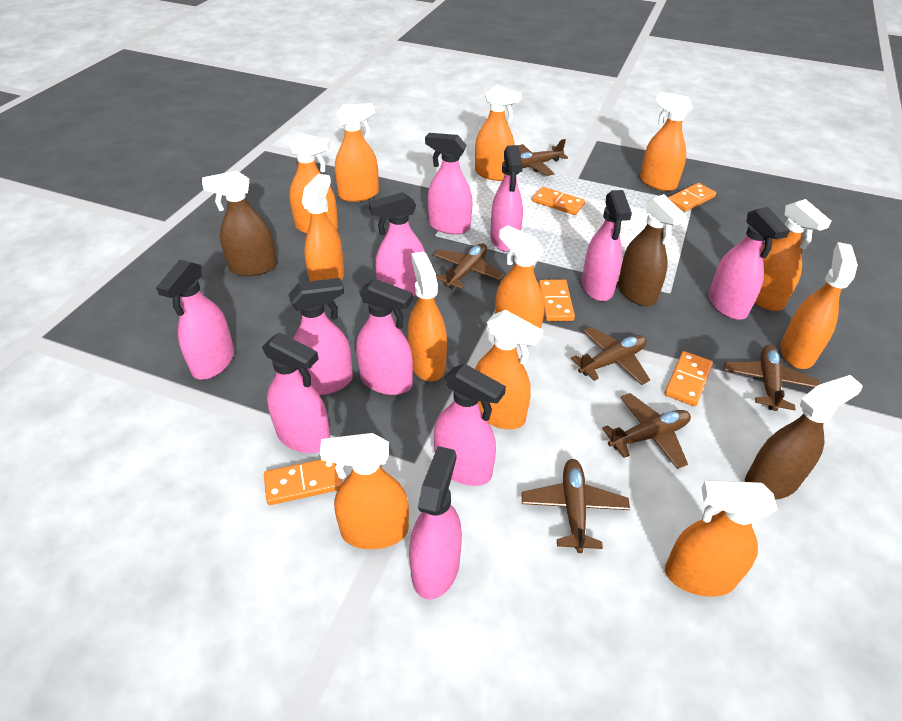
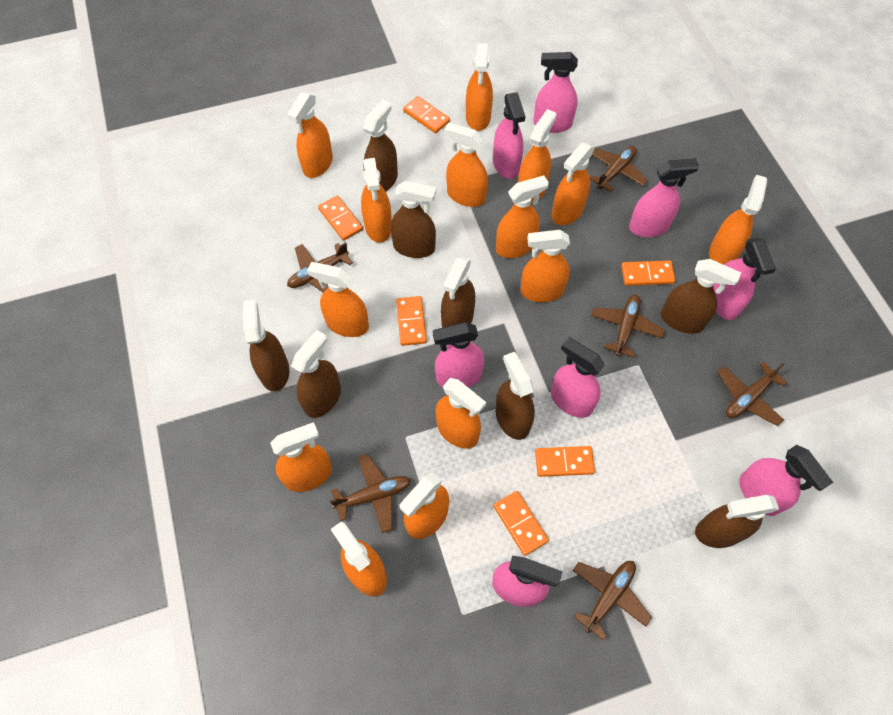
brown spray bottle: 3 -> 8
orange domino: 5 -> 6
orange spray bottle: 12 -> 14
pink spray bottle: 11 -> 8

